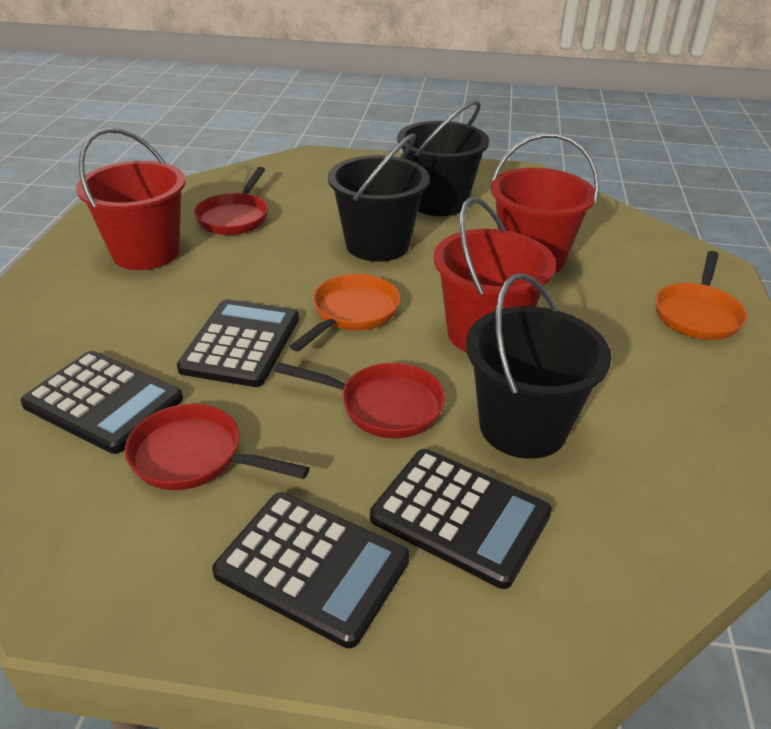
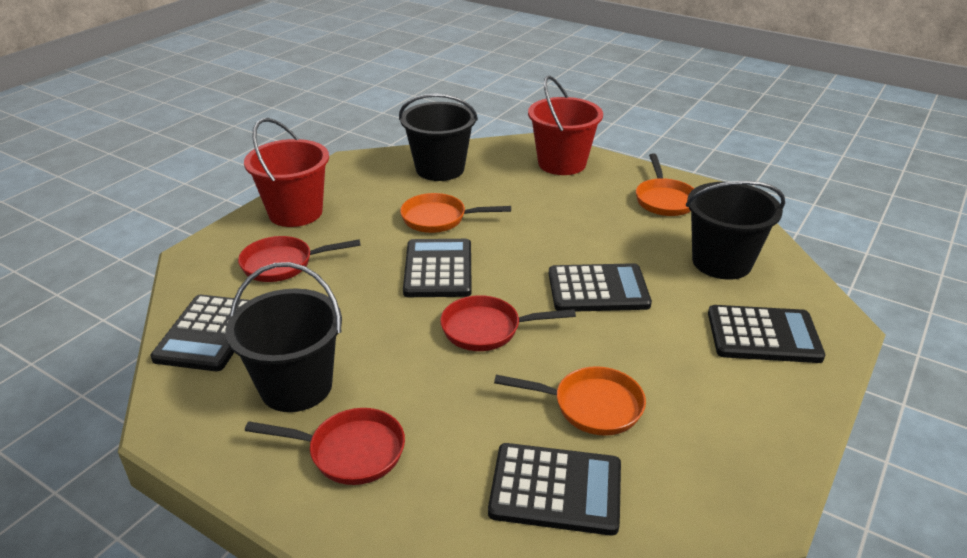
black calculator: 4 -> 5
orange pan: 2 -> 3
red bucket: 3 -> 2

